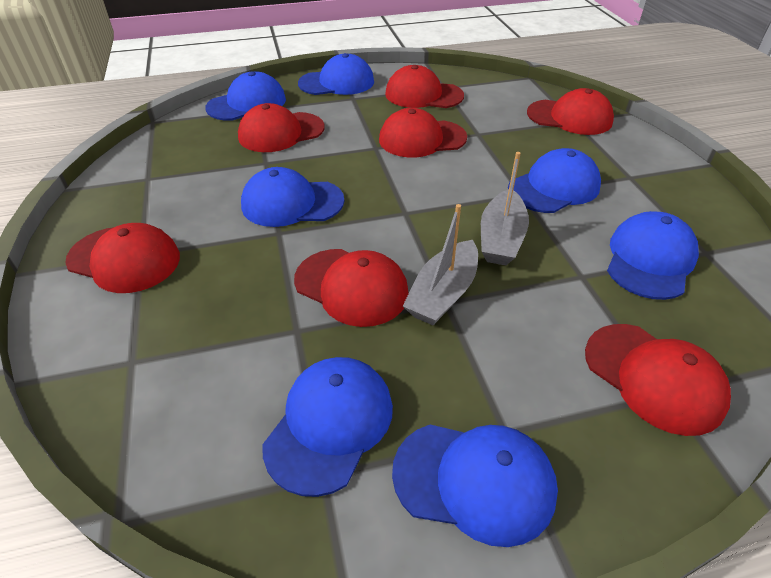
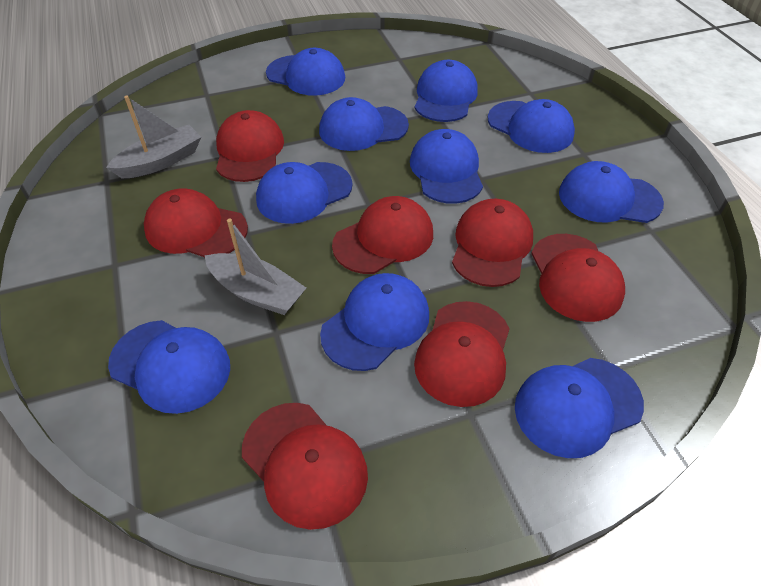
blue cap: 7 -> 10

